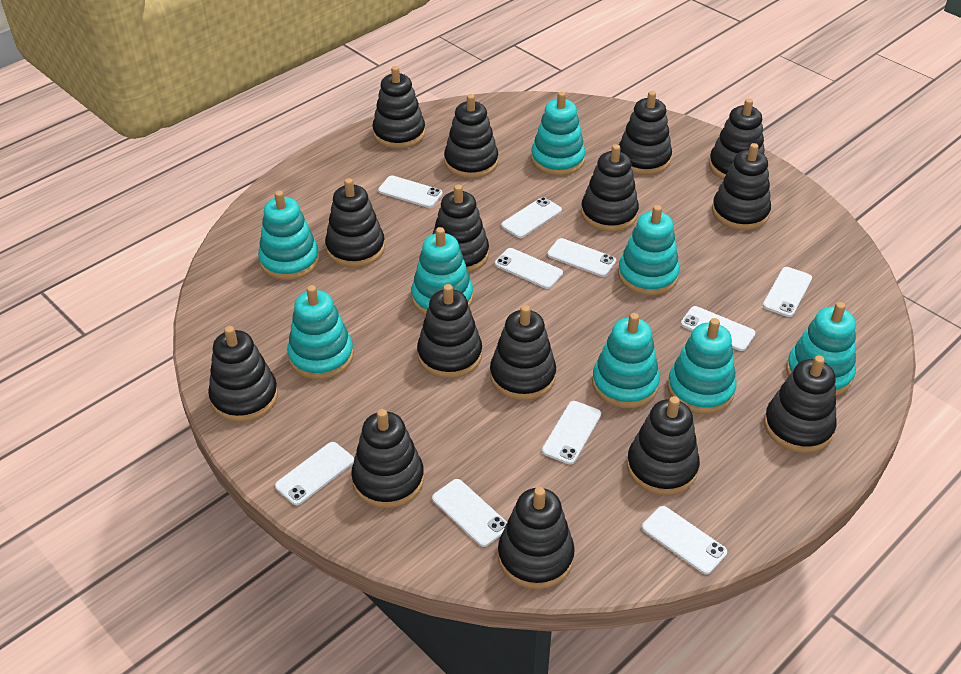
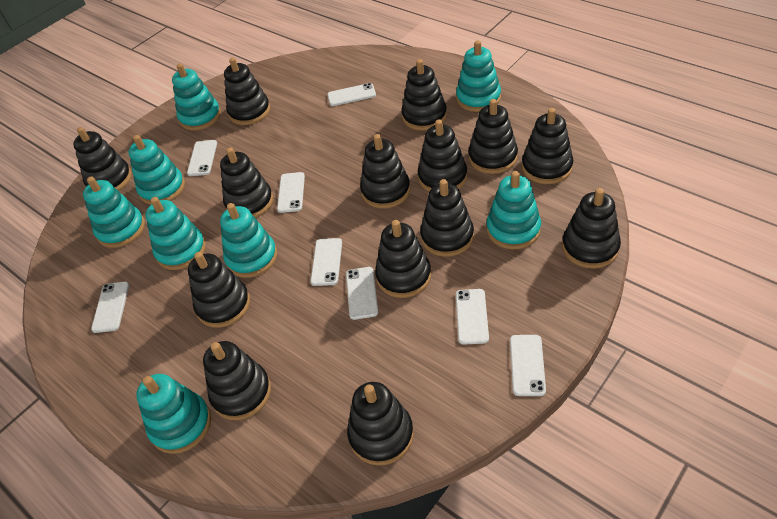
black stacking toy: 15 -> 14
white phone: 10 -> 8

